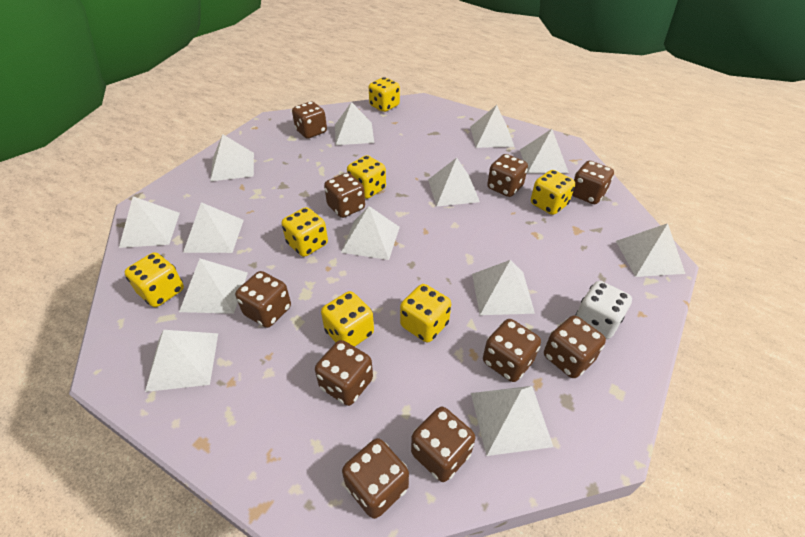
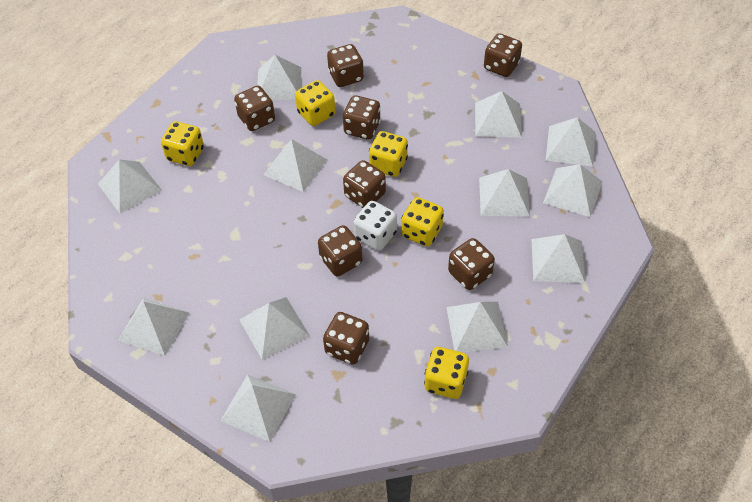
brown dice: 10 -> 8
white pyramid: 13 -> 12
yellow dice: 7 -> 5

